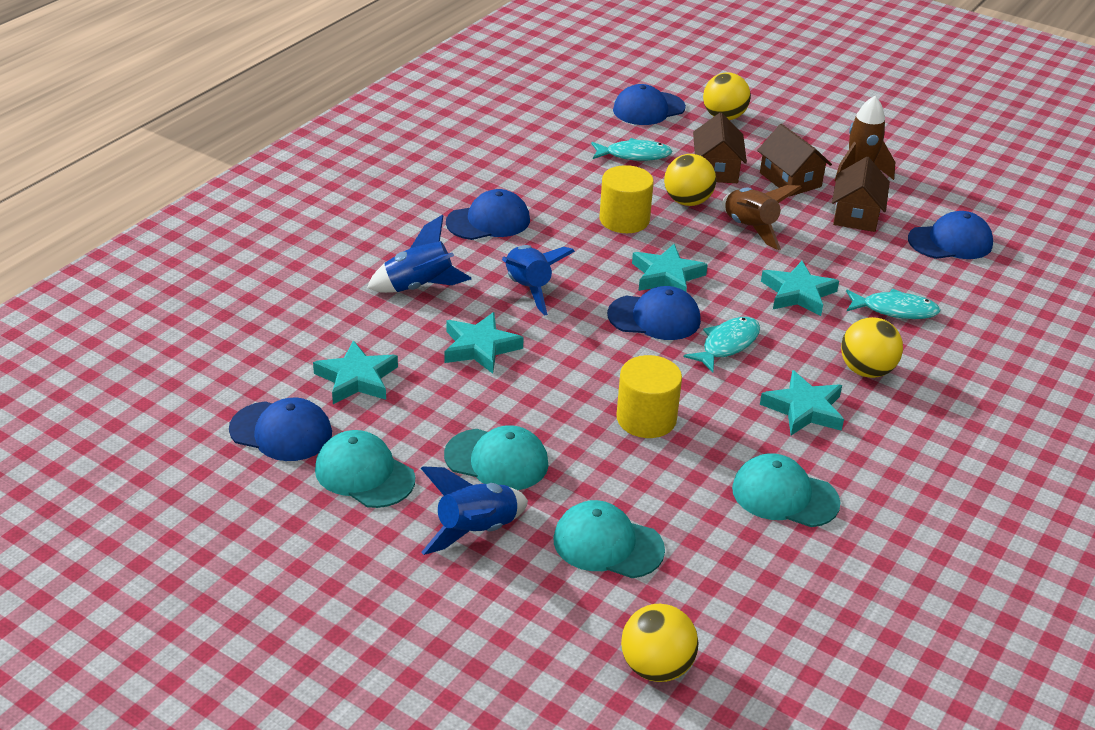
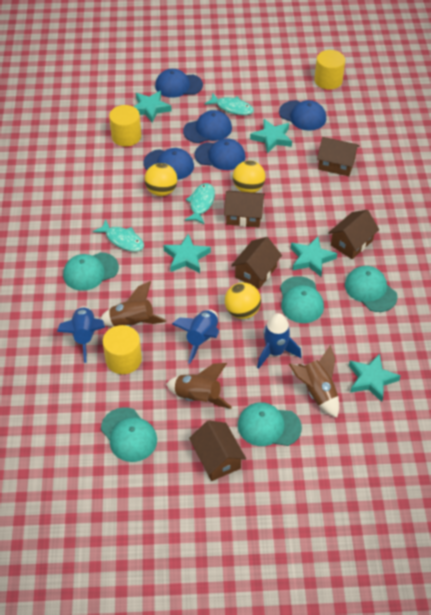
brown house: 3 -> 5
brown rocket: 2 -> 3
turquoise cap: 4 -> 5
yellow ball: 4 -> 3
yellow cylinder: 2 -> 3

